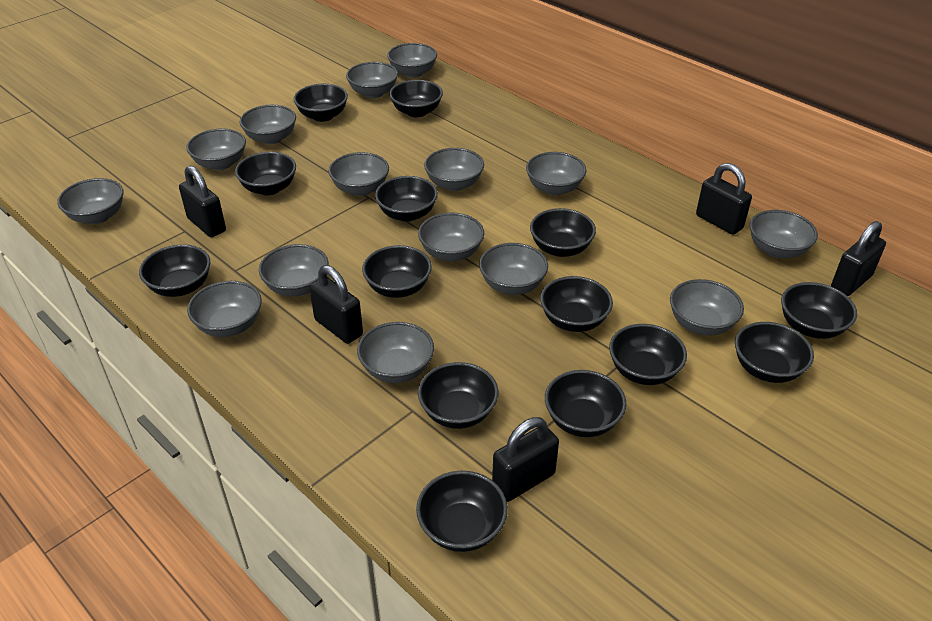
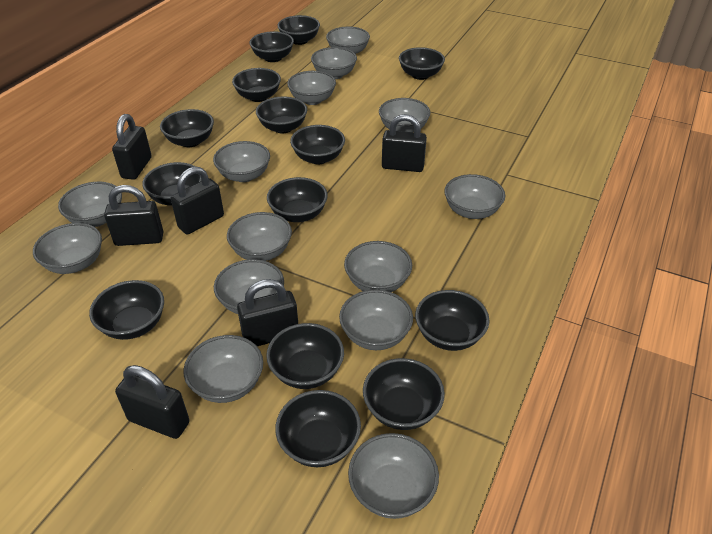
black padlock: 5 -> 6
grey bowl: 15 -> 14

